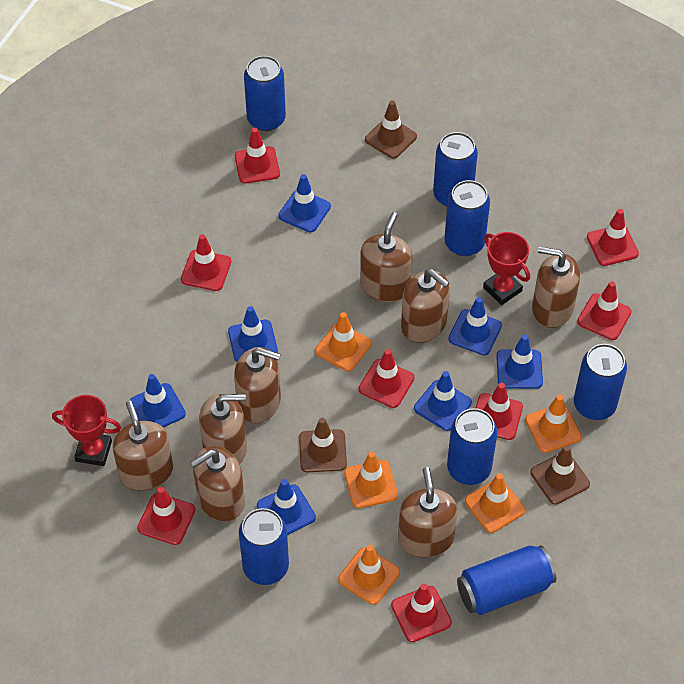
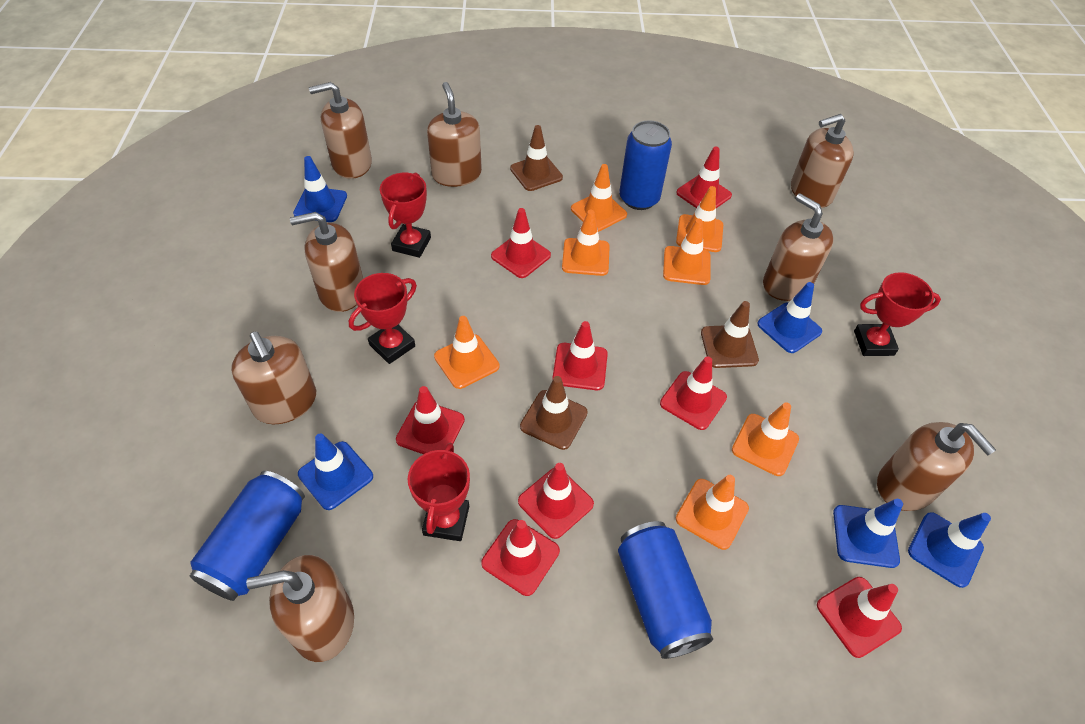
blue can: 7 -> 3
blue traffic cone: 7 -> 5
orange traffic cone: 5 -> 7
red trophy: 2 -> 4

